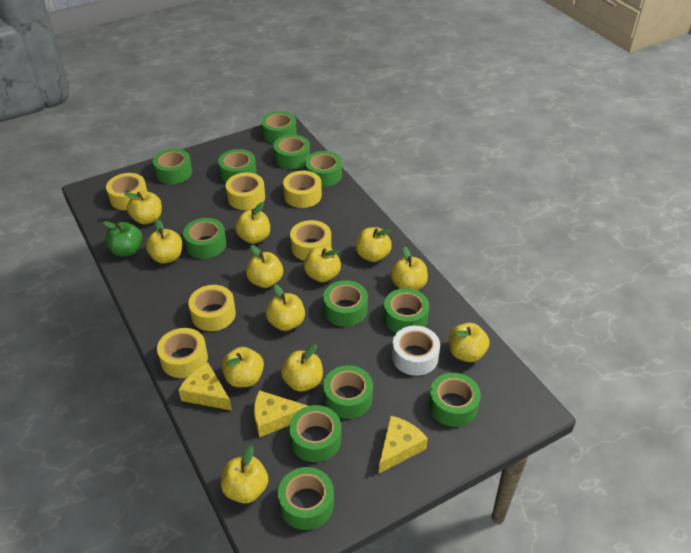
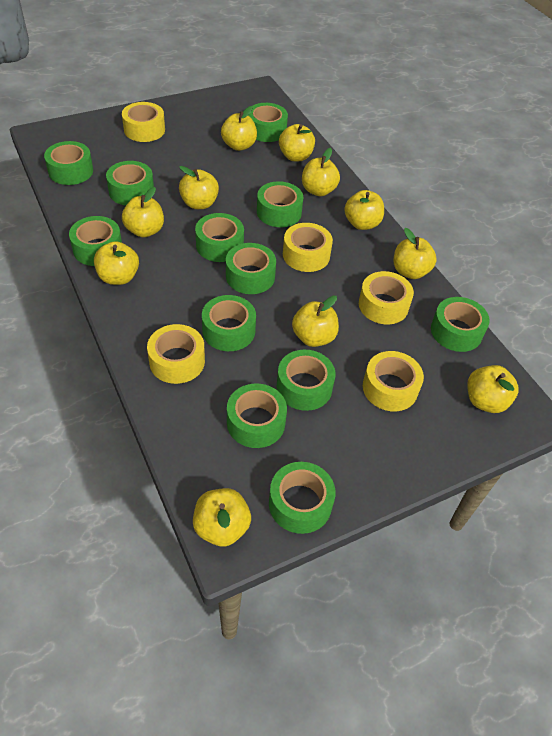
green apple: 1 -> 0
white tape: 1 -> 0
yellow apple: 12 -> 11
yellow cheese: 3 -> 0
yellow tape: 6 -> 5

